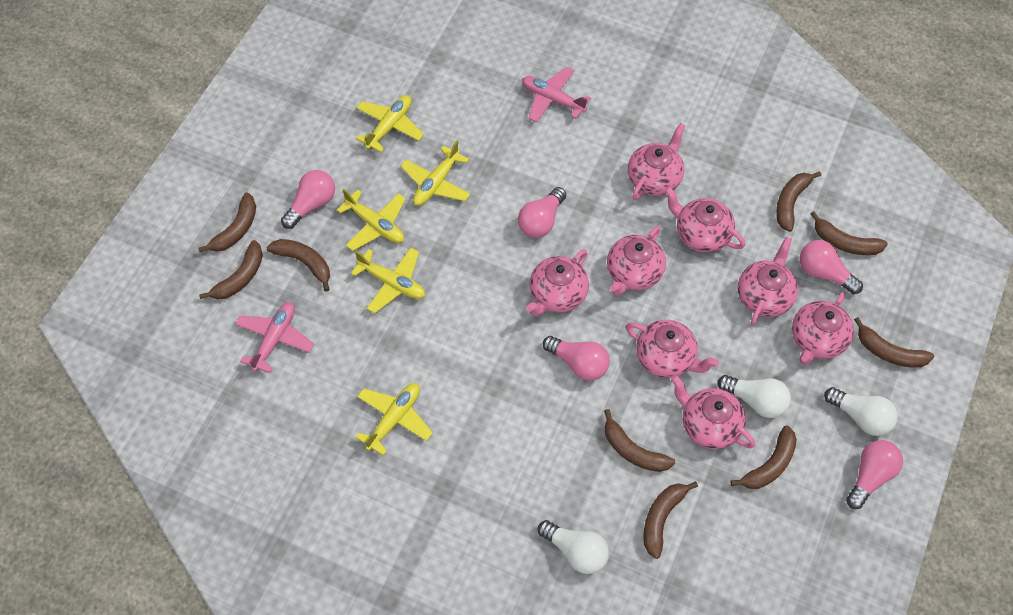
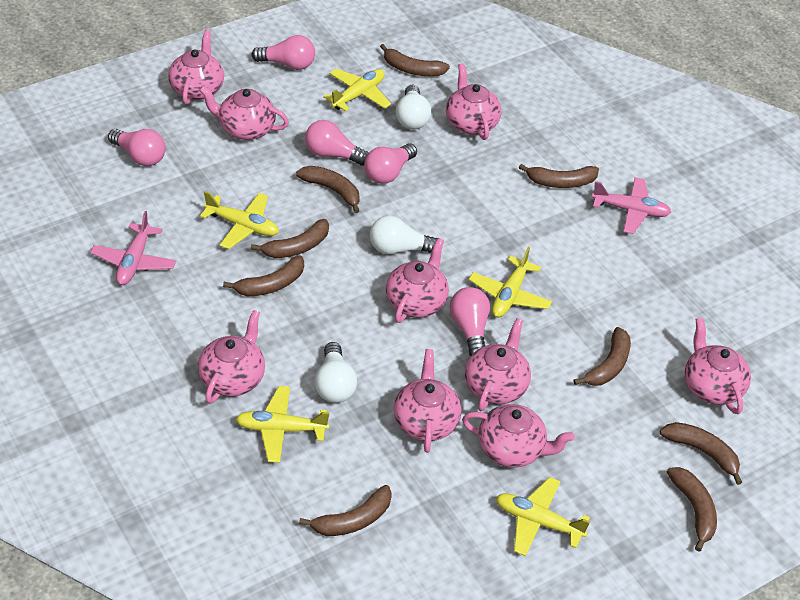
pink teapot: 8 -> 9

